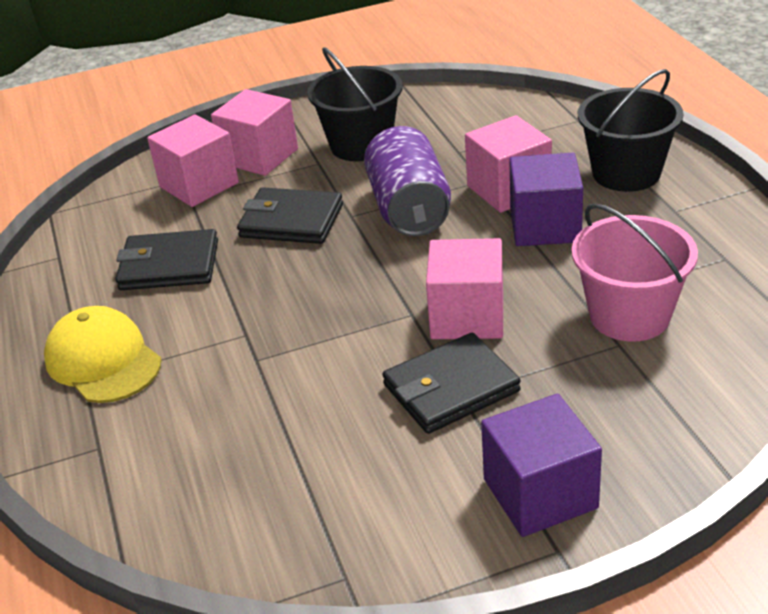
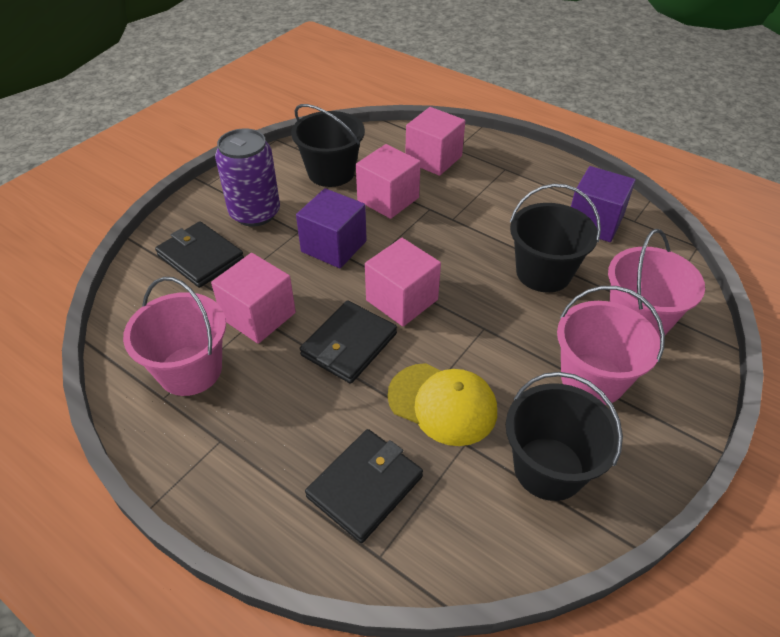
black bucket: 2 -> 3
pink bucket: 1 -> 3

